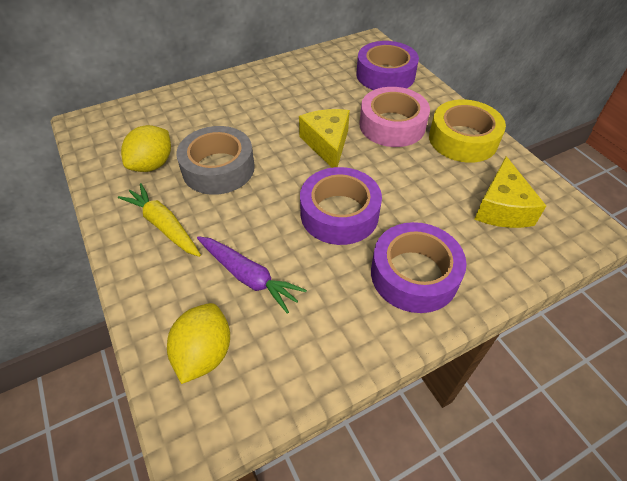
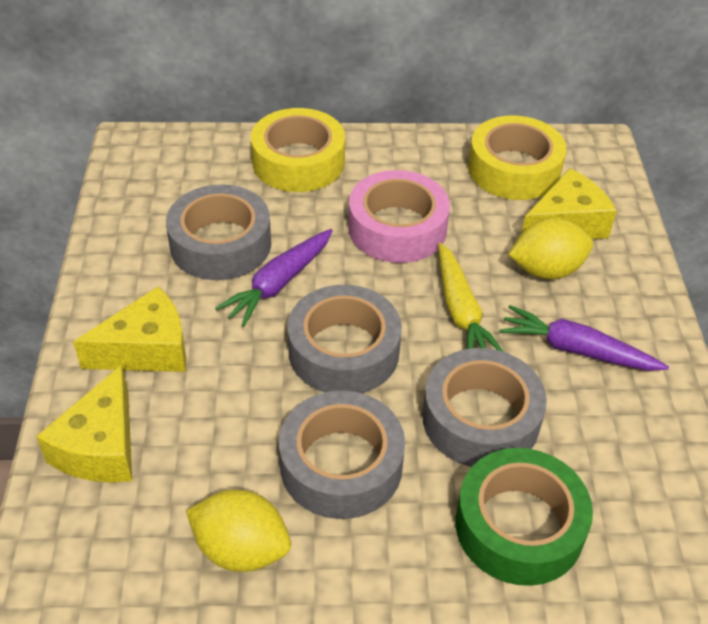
green tape: 0 -> 1
grey tape: 1 -> 4
purple carrot: 1 -> 2
purple tape: 3 -> 0
yellow cheese: 2 -> 3
yellow tape: 1 -> 2

